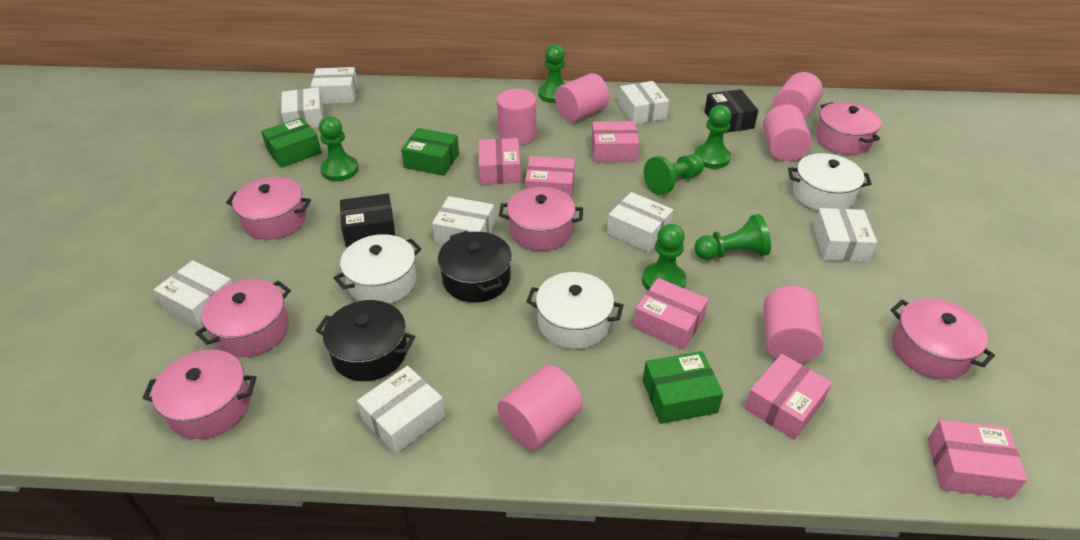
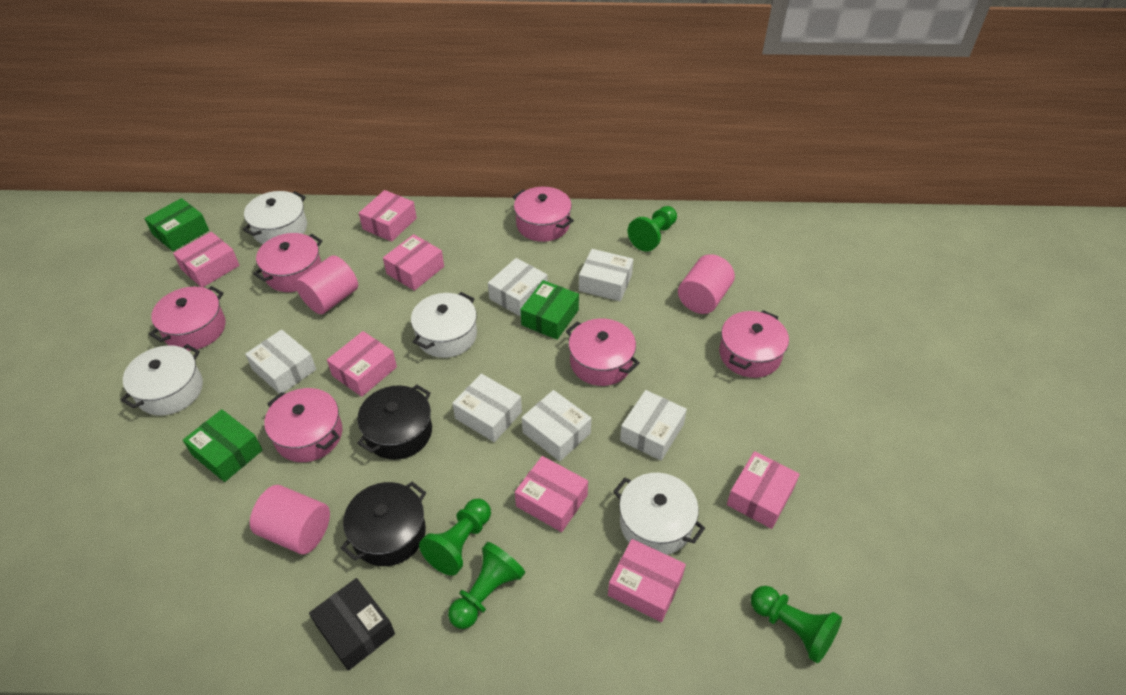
black box: 2 -> 1
green pawn: 6 -> 4
pink box: 6 -> 7
pink cylinder: 6 -> 3
white box: 8 -> 6
white pot: 3 -> 4

